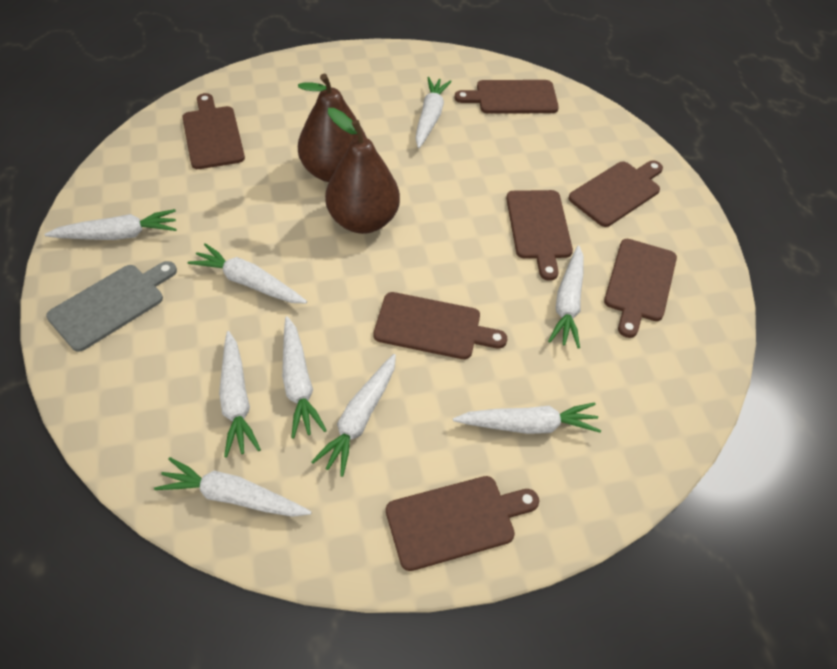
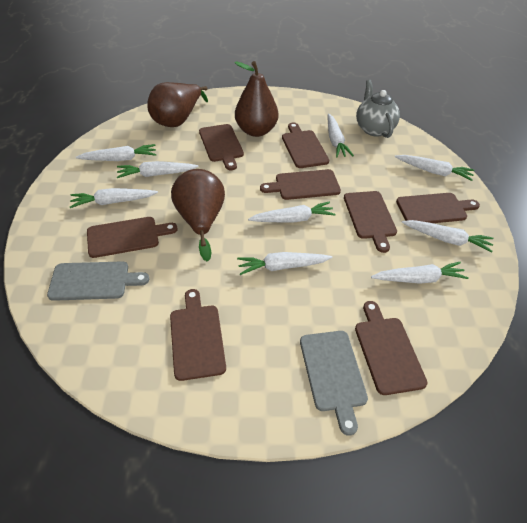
brown cutting board: 7 -> 8
brown pear: 2 -> 3
grey cutting board: 1 -> 2
grey teapot: 0 -> 1

